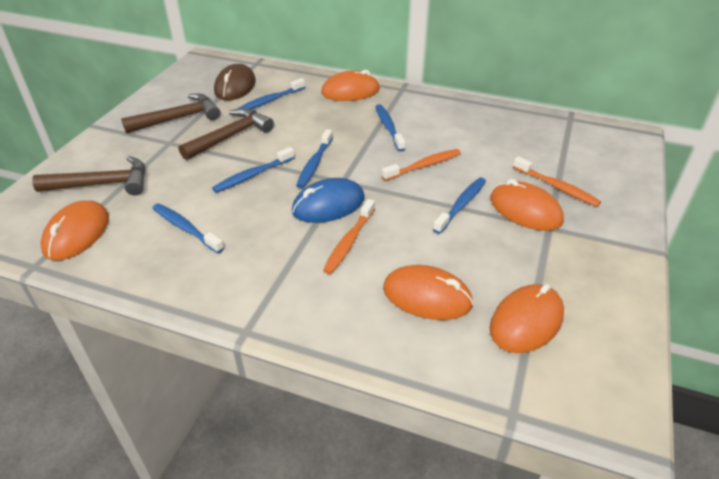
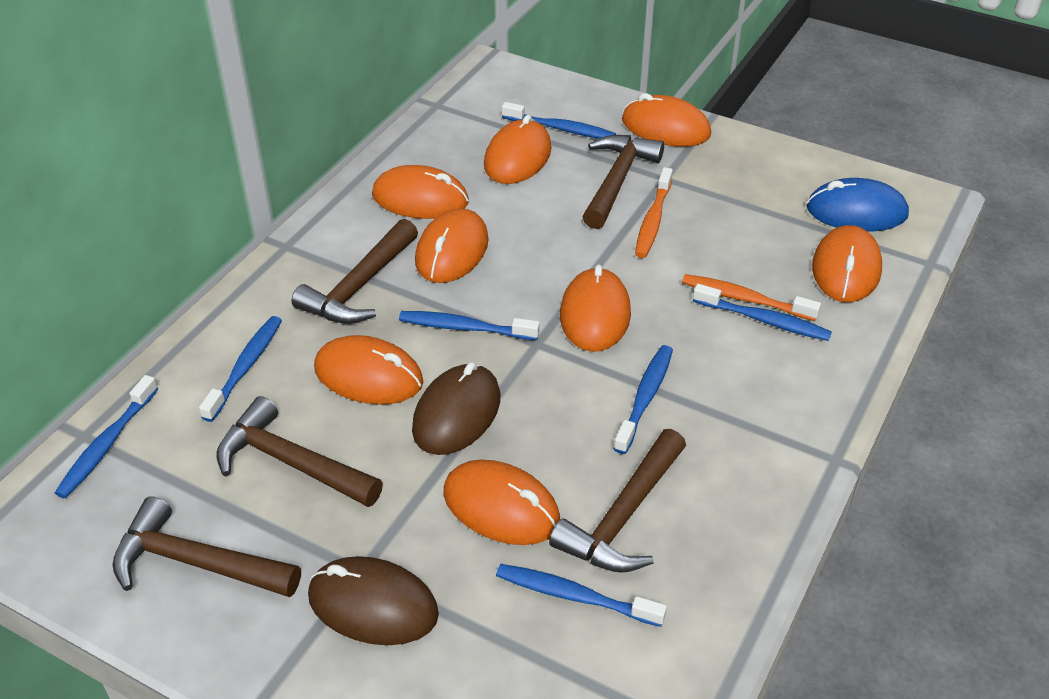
blue toothbrush: 6 -> 7
brown hammer: 3 -> 5
brown mouse: 1 -> 2
orange mouse: 5 -> 8
orange toothbrush: 3 -> 2

